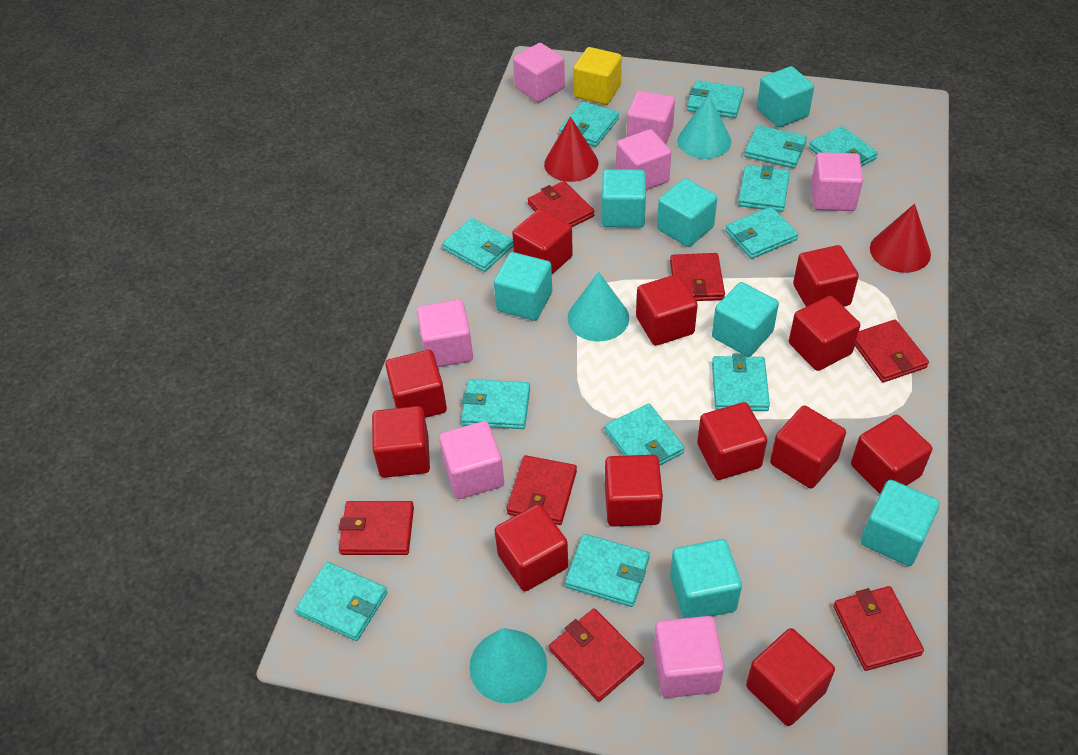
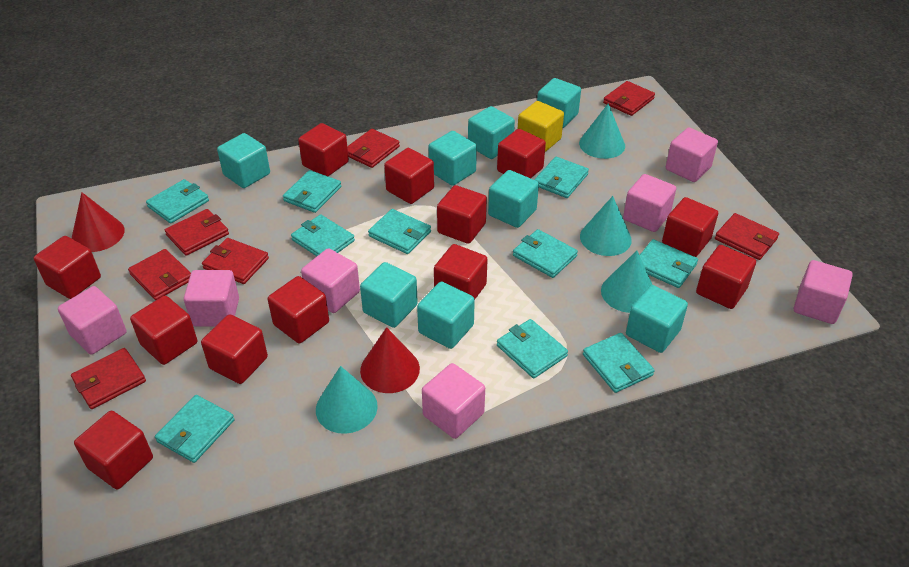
turquoise cone: 3 -> 4
turquoise cube: 7 -> 8
turquoise wallet: 12 -> 10

